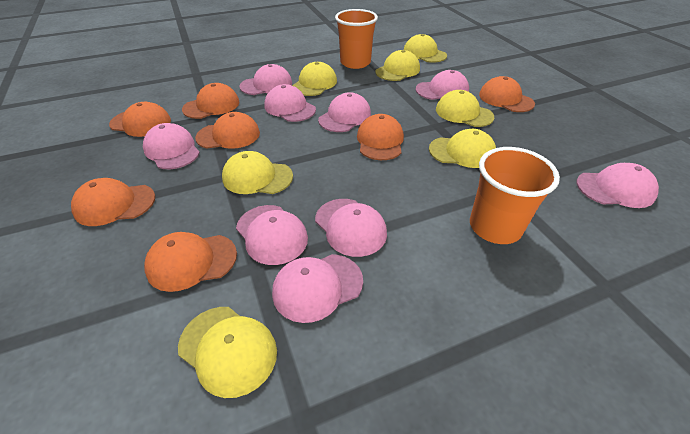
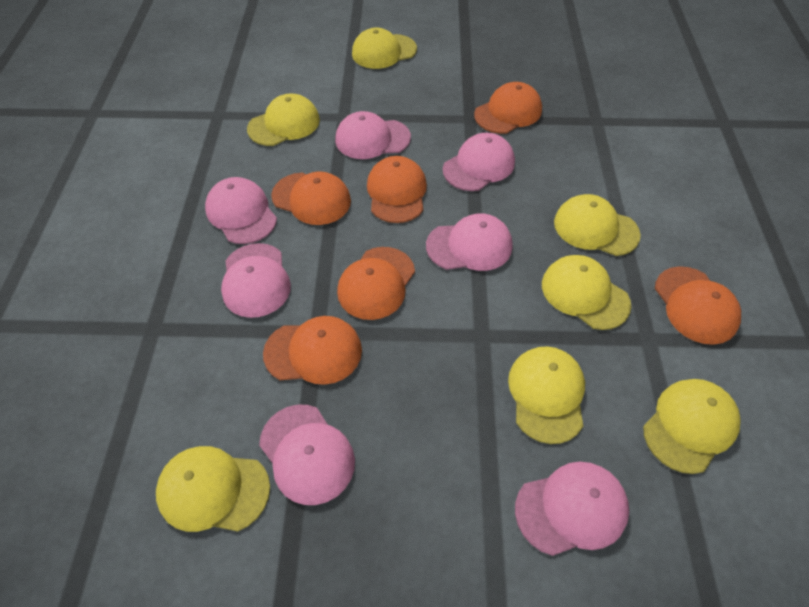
orange cap: 7 -> 6
orange cup: 2 -> 0
pink cap: 9 -> 7

